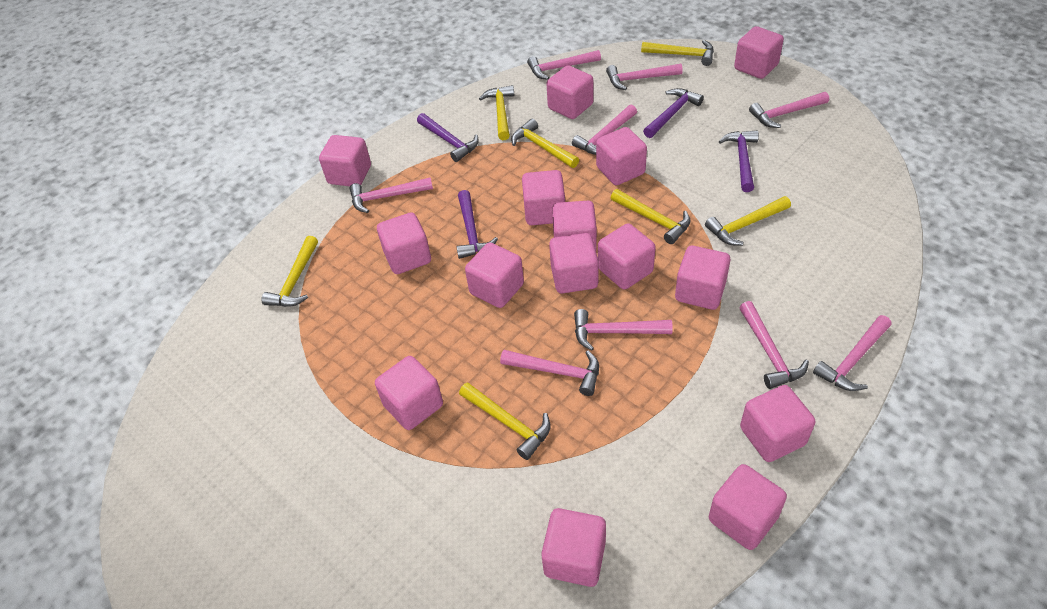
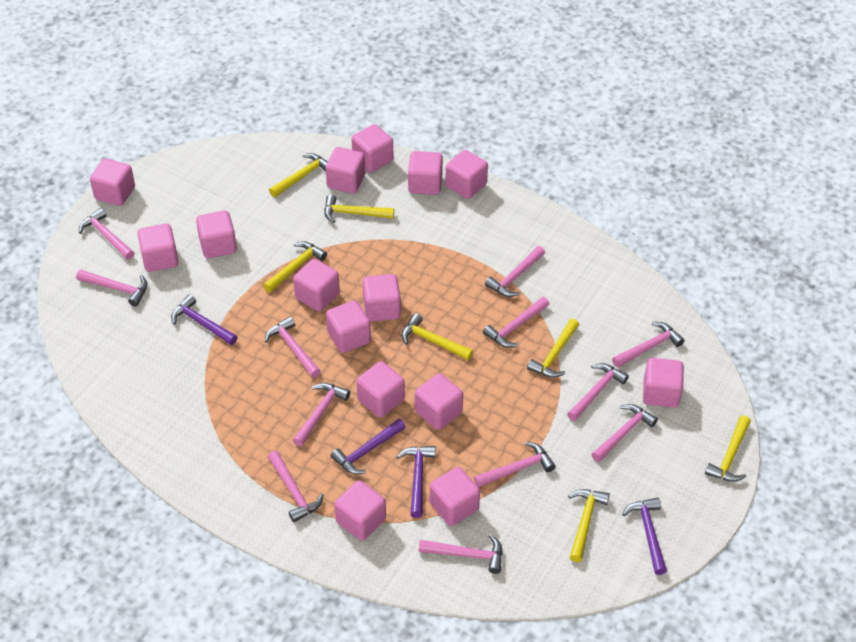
pink hammer: 9 -> 12

